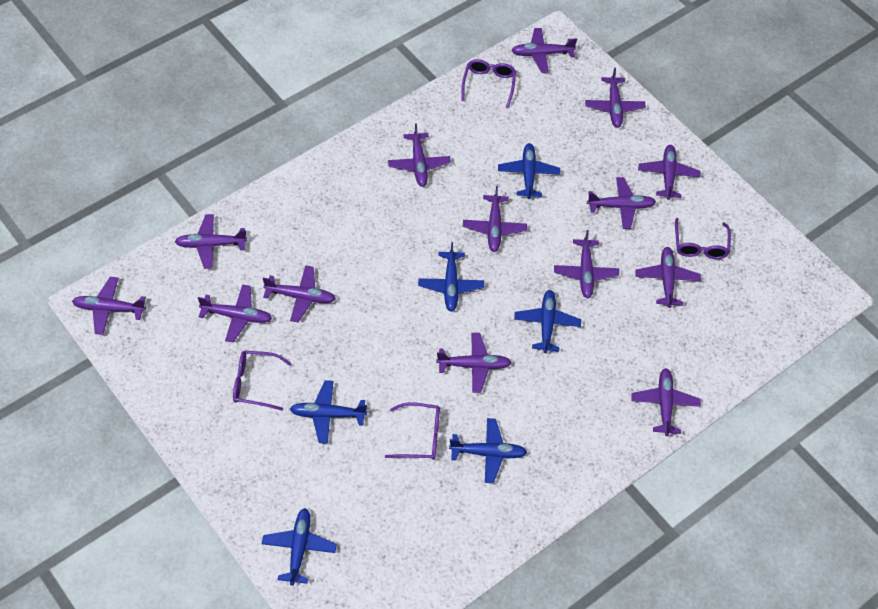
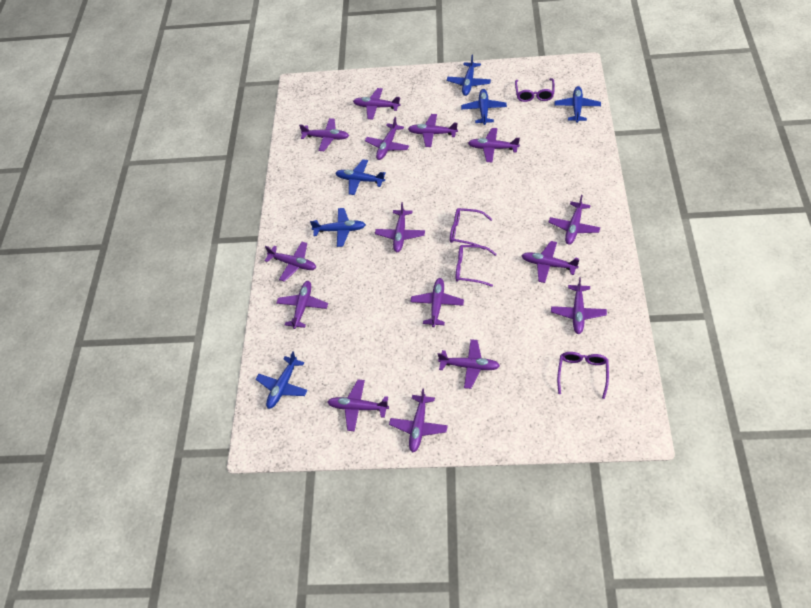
purple plane: 14 -> 15

